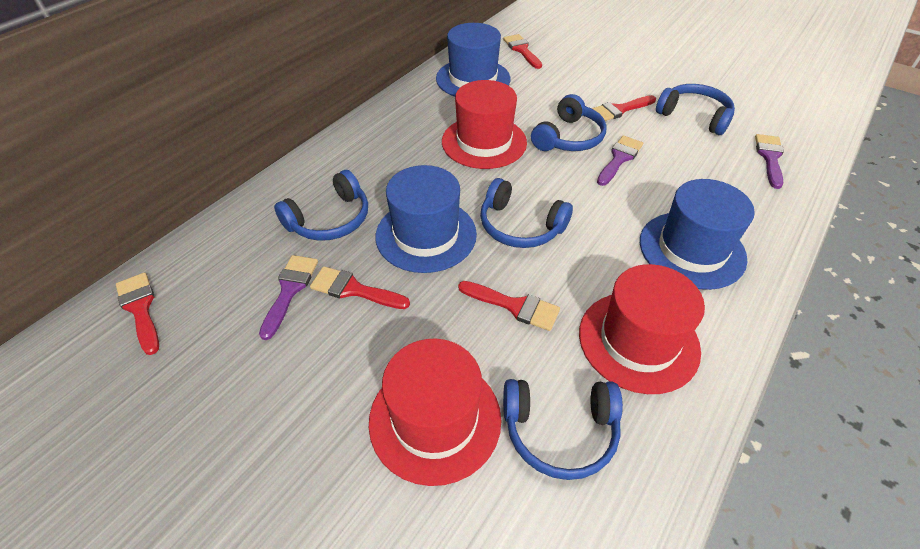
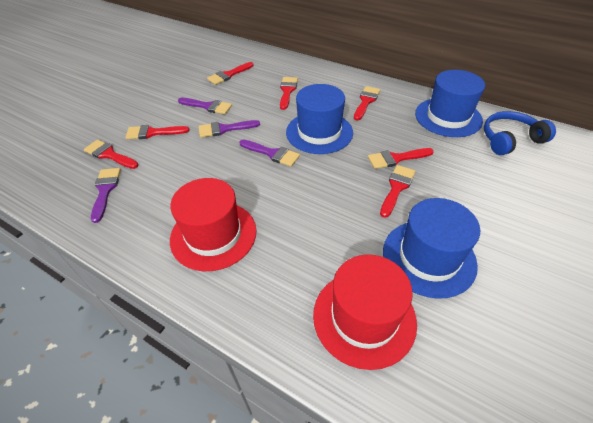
blue headphones: 5 -> 1
purple brush: 3 -> 4
red brush: 5 -> 7
red hat: 3 -> 2

